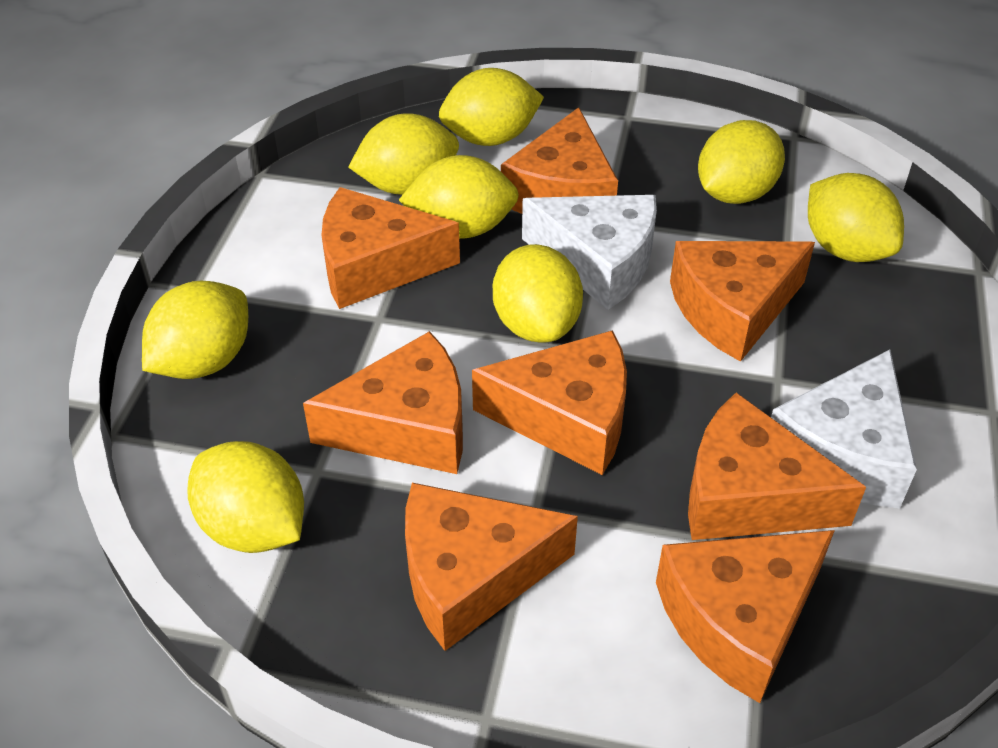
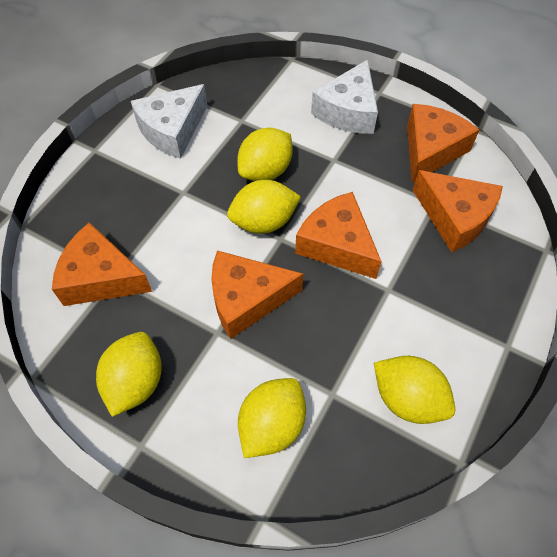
orange cheese: 8 -> 5
yellow lemon: 8 -> 5

